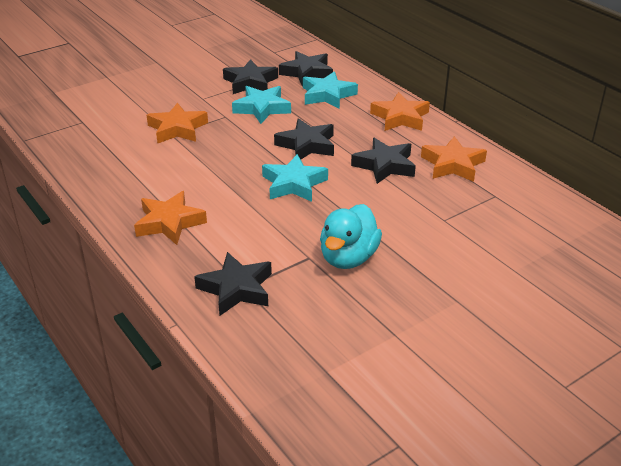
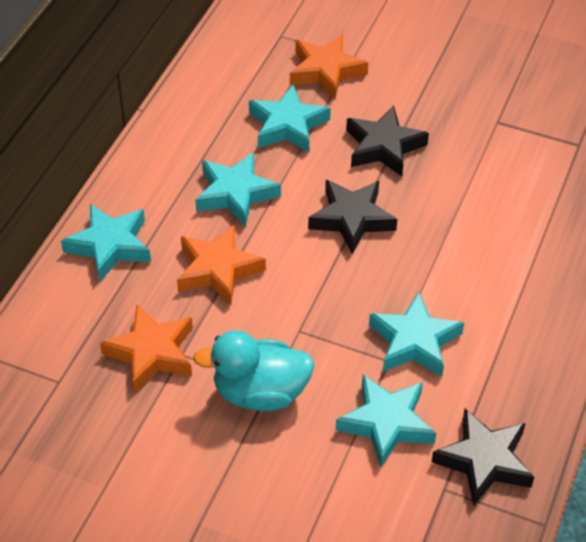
black star: 5 -> 3
orange star: 4 -> 3
turquoise star: 3 -> 5

